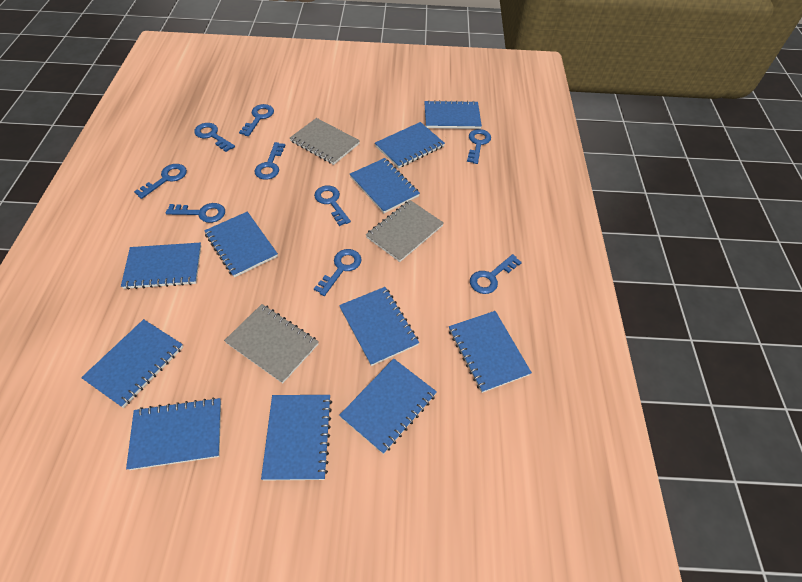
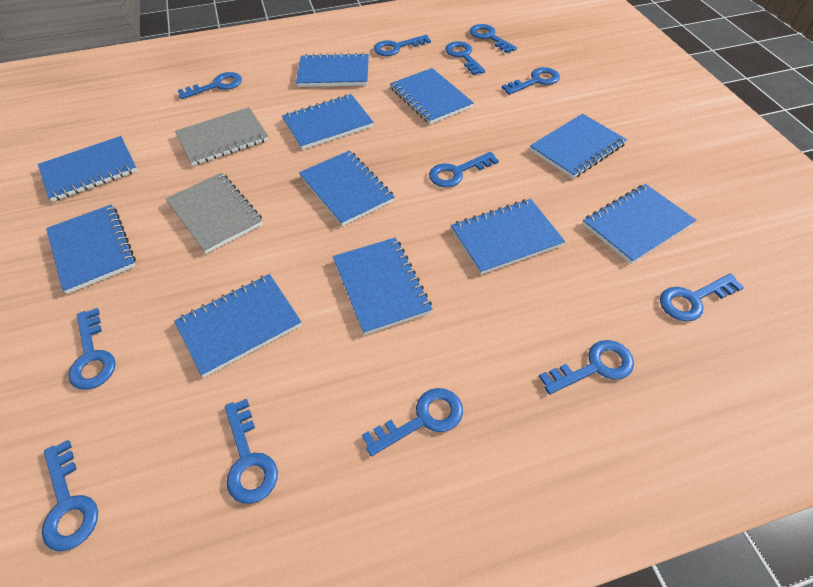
blue key: 9 -> 12
grey notebook: 3 -> 2

